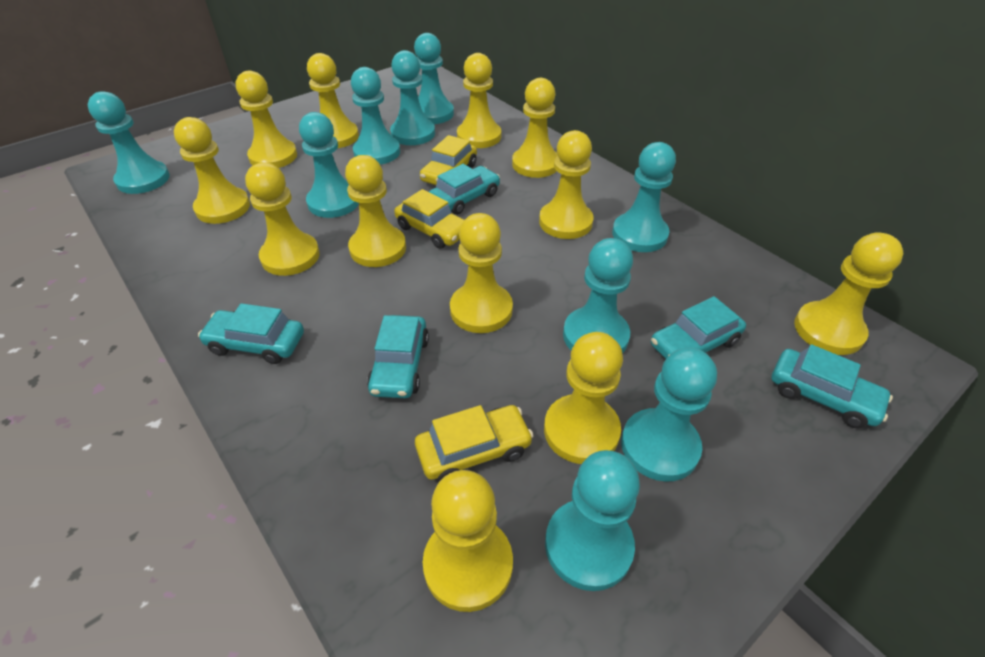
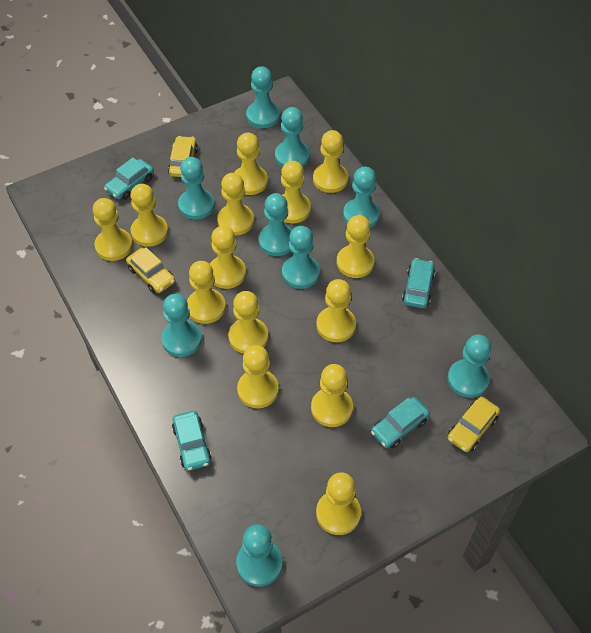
turquoise car: 5 -> 4
yellow pawn: 12 -> 14

